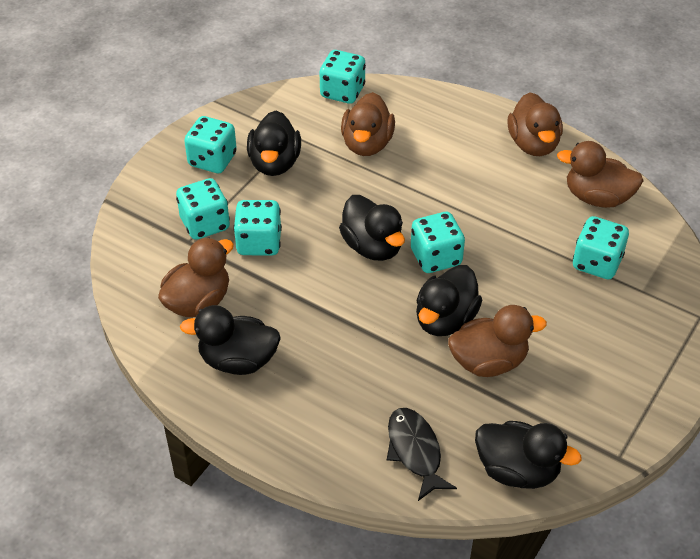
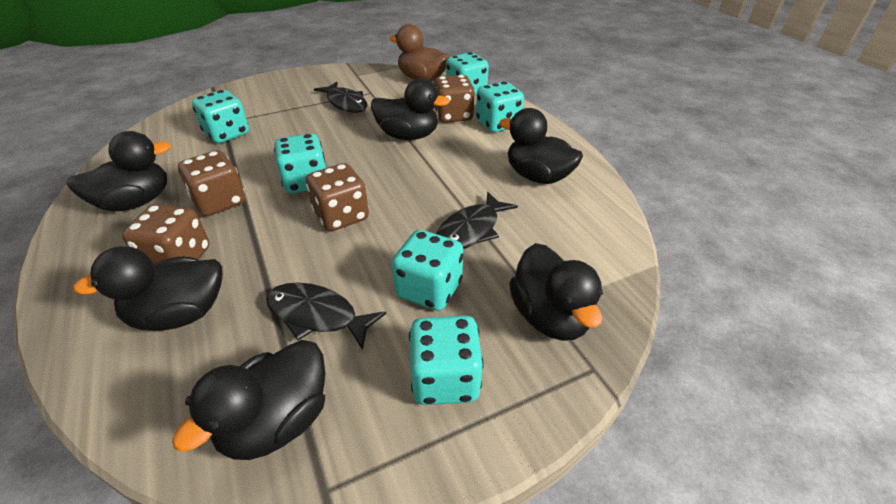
black duck: 5 -> 6
black fish: 1 -> 3
brown dice: 0 -> 4
brown duck: 5 -> 1

